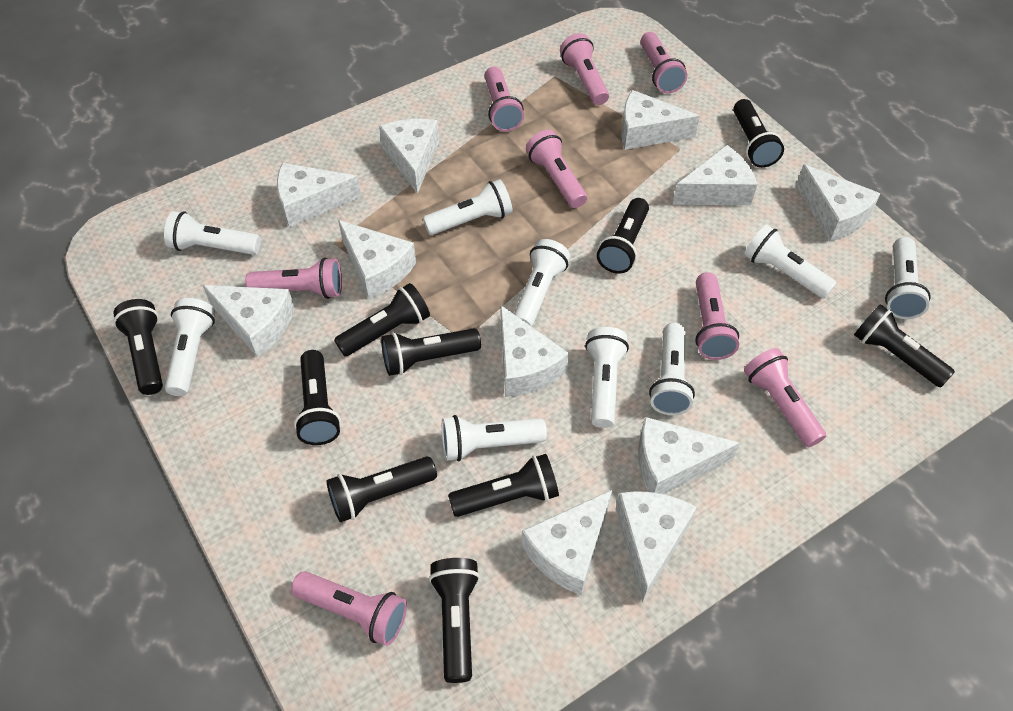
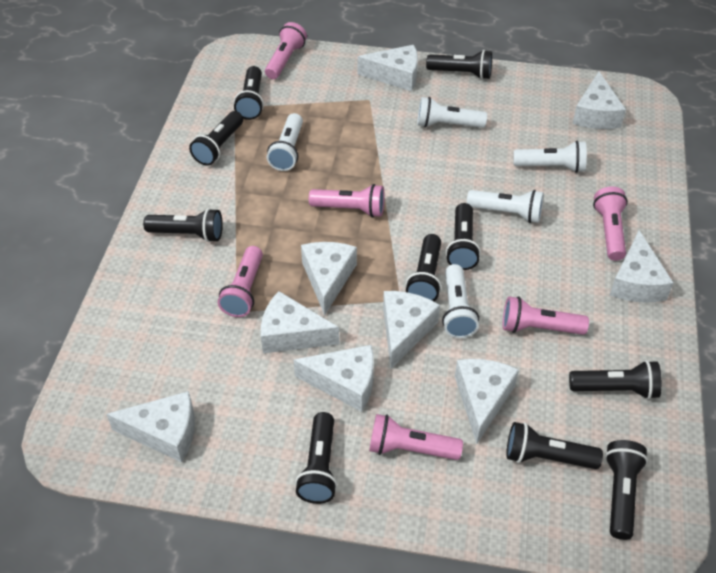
pink flashlight: 8 -> 6
white cheese: 11 -> 9
white flashlight: 9 -> 5

